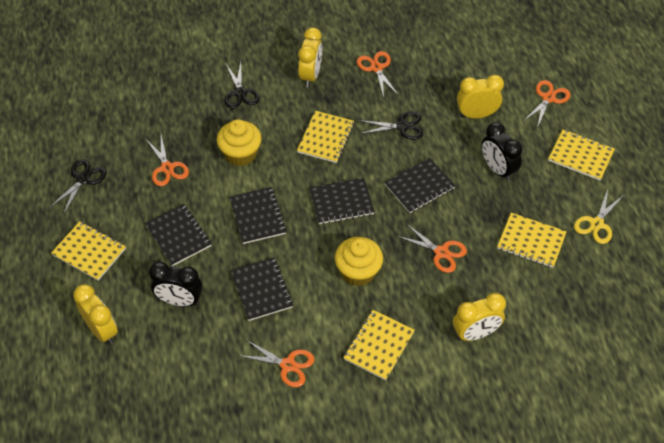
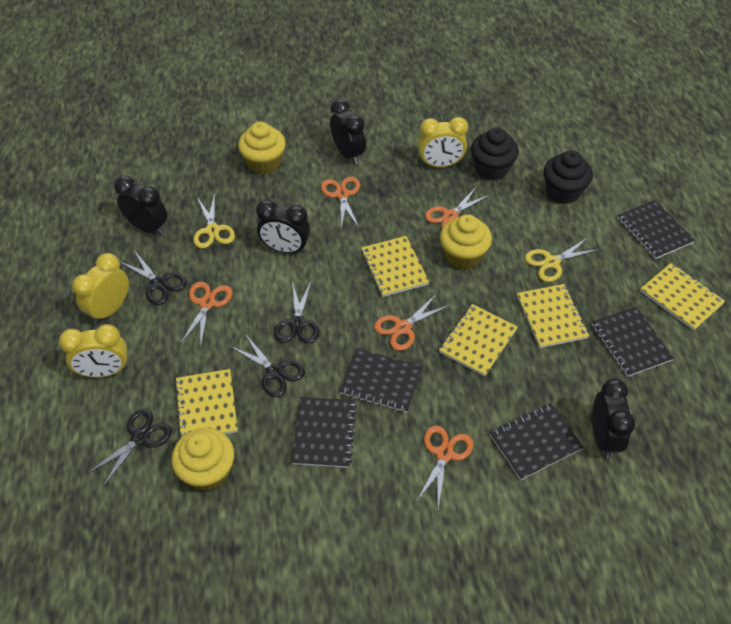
black clock: 2 -> 4
black cupcake: 0 -> 2
black scissors: 3 -> 4
yellow clock: 4 -> 3
yellow cupcake: 2 -> 3
yellow scissors: 1 -> 2

